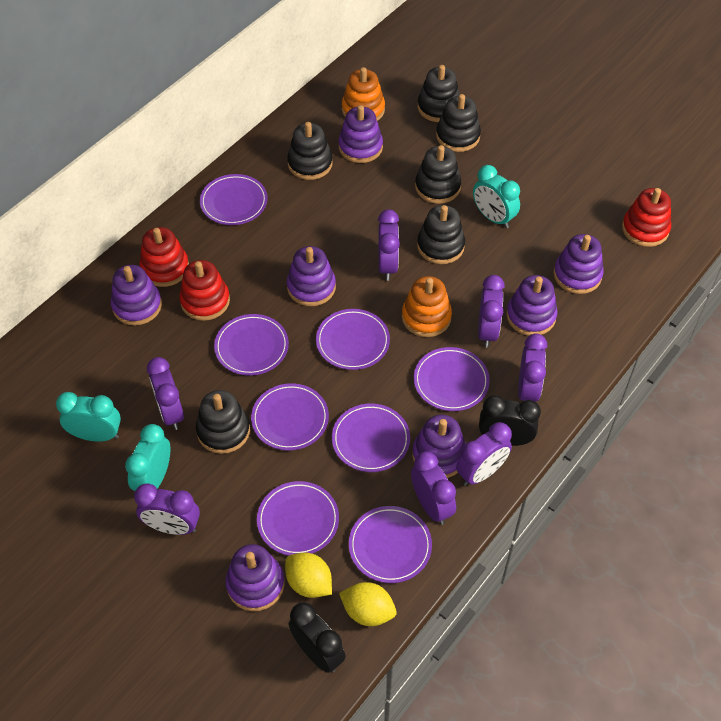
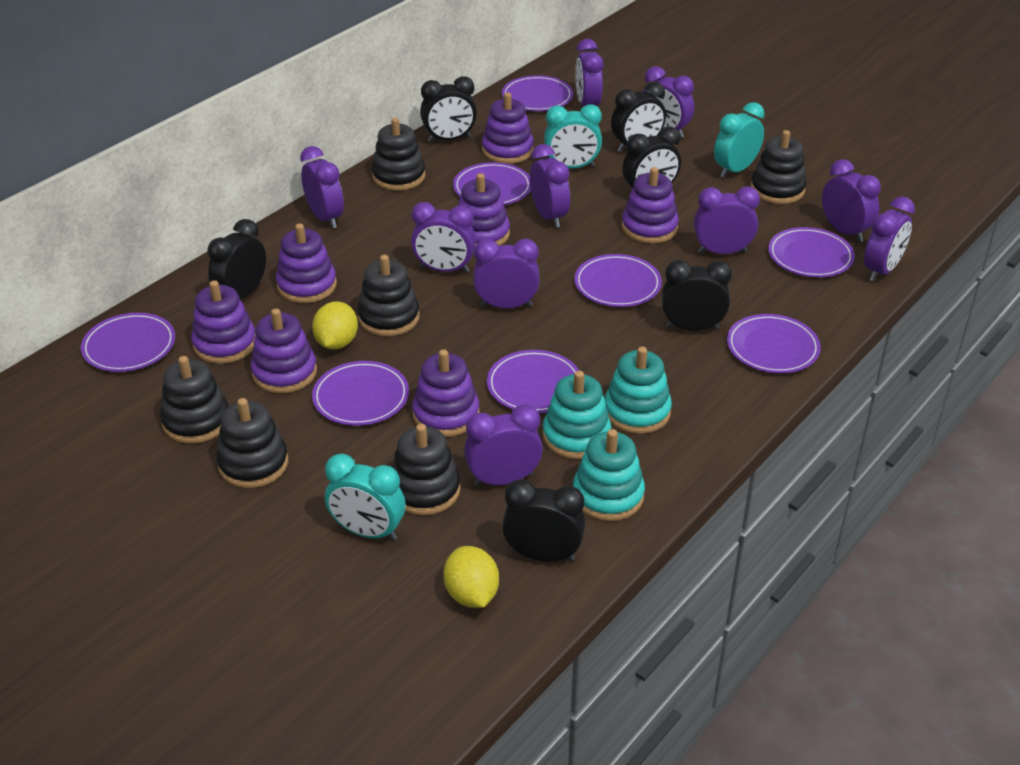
black clock: 2 -> 6
orange stacking toy: 2 -> 0
purple clock: 7 -> 10
red stacking toy: 3 -> 0
turquoise stacking toy: 0 -> 3

